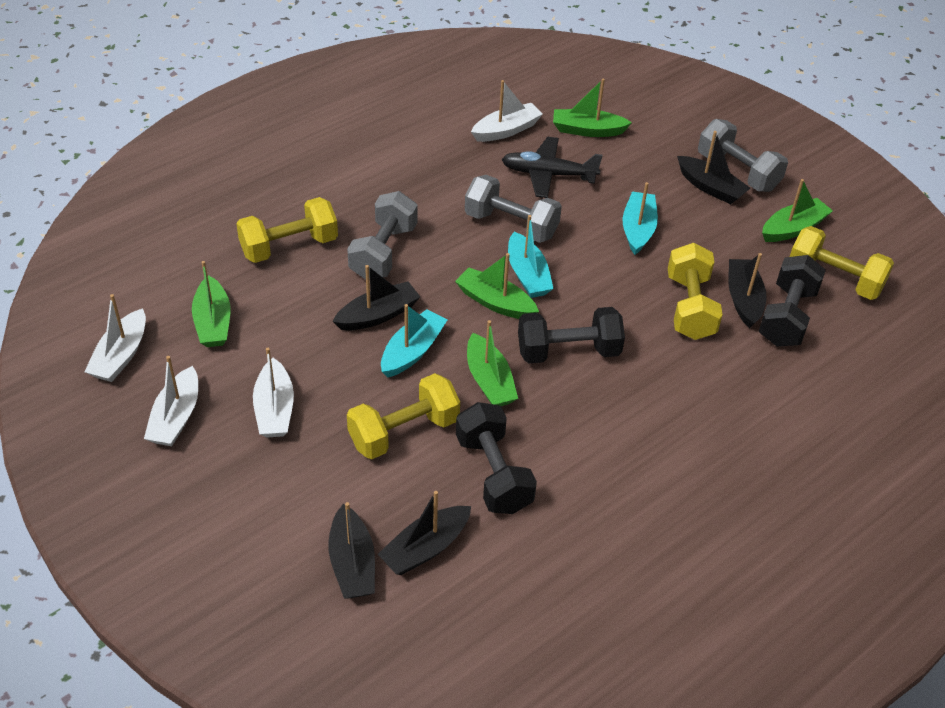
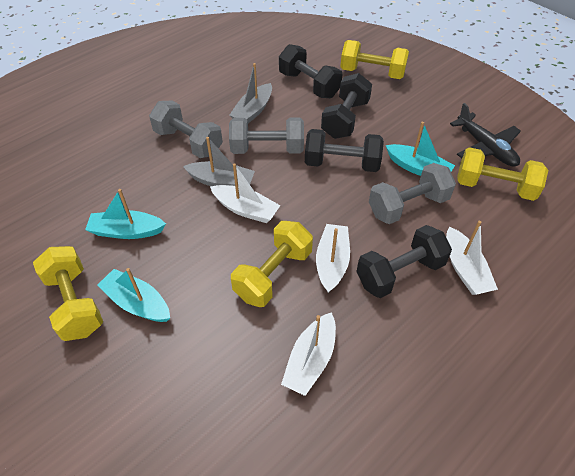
black boat: 5 -> 0
black dumbbell: 3 -> 4
green boat: 5 -> 0
grey boat: 0 -> 2

